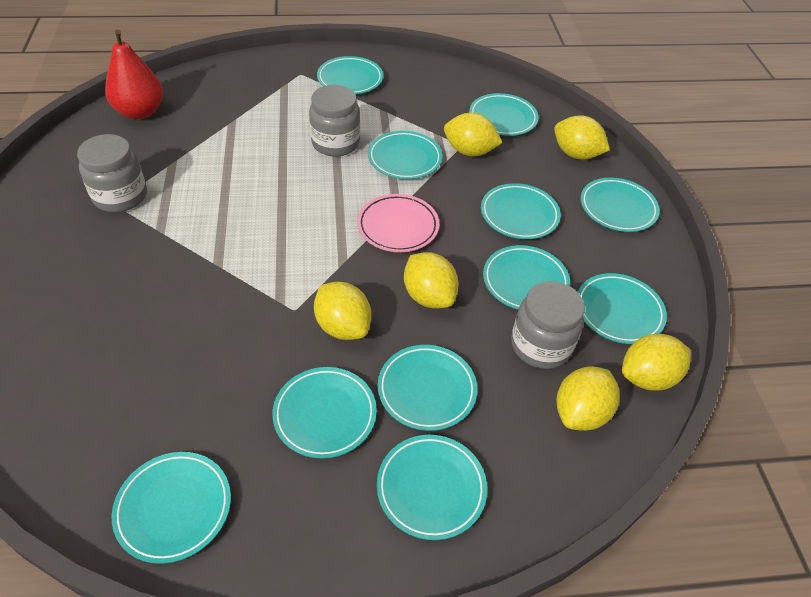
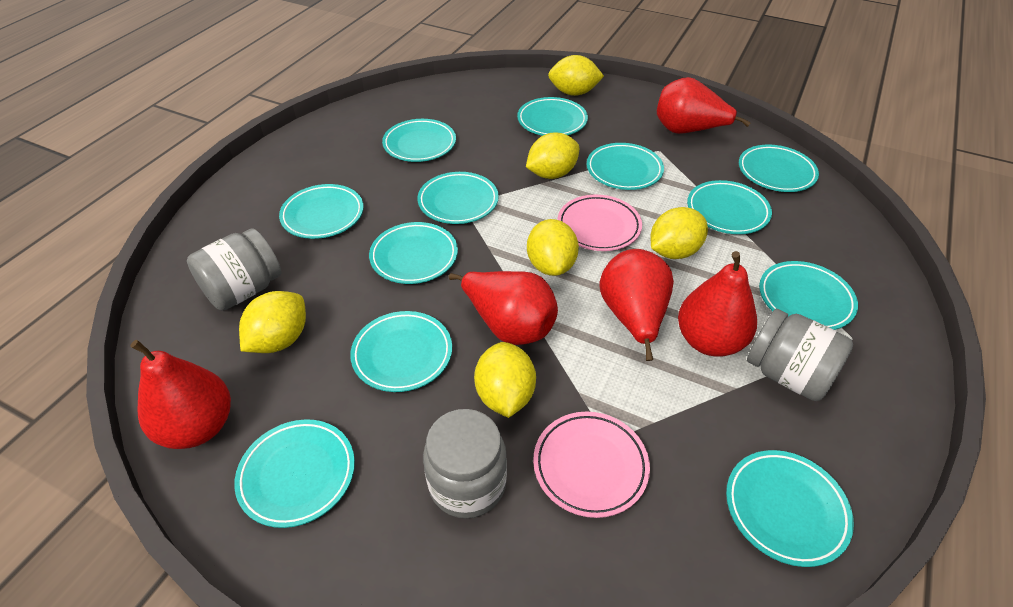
pink plate: 1 -> 2
red pear: 1 -> 5
turquoise plate: 11 -> 12

